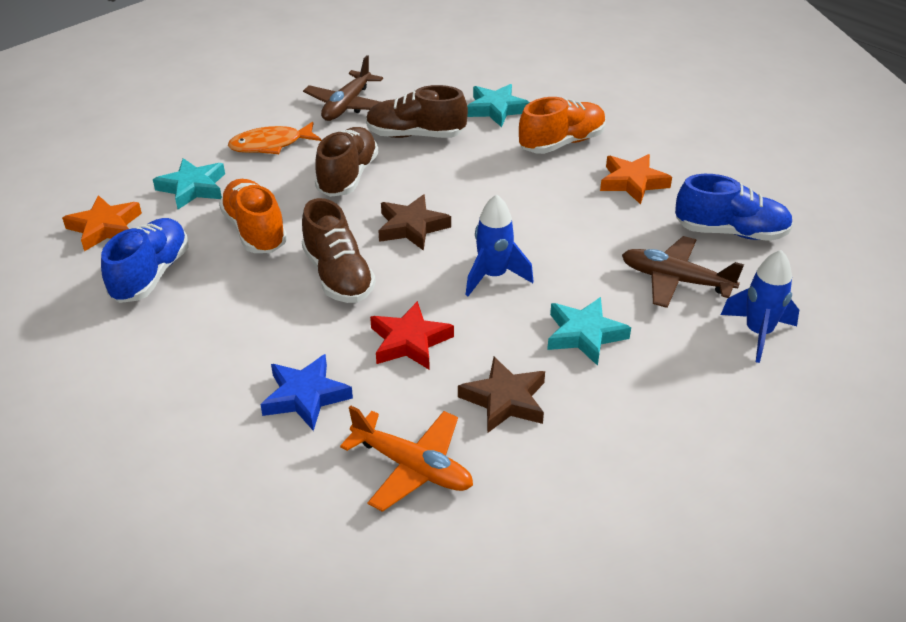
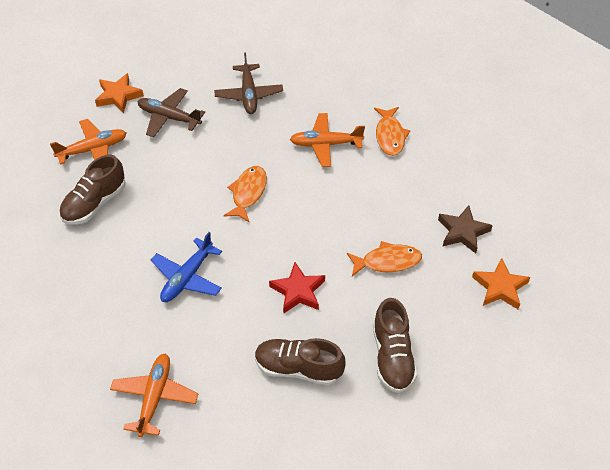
blue plane: 0 -> 1
blue rocket: 2 -> 0
blue shoe: 2 -> 0
blue star: 1 -> 0
brown star: 2 -> 1
orange fish: 1 -> 3
orange plane: 1 -> 3
orange shoe: 2 -> 0
turquoise star: 3 -> 0

